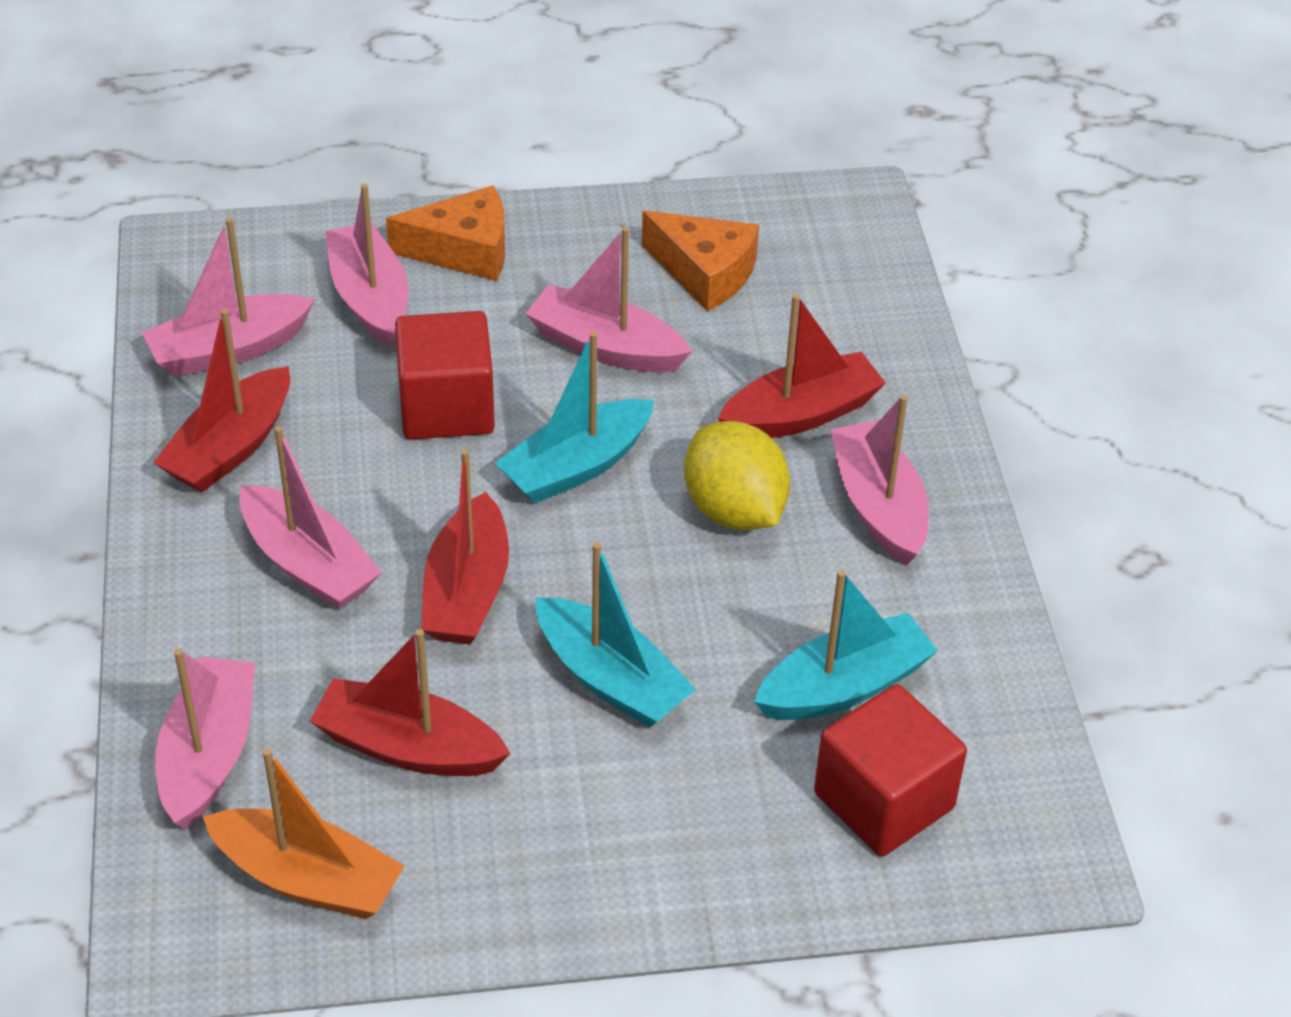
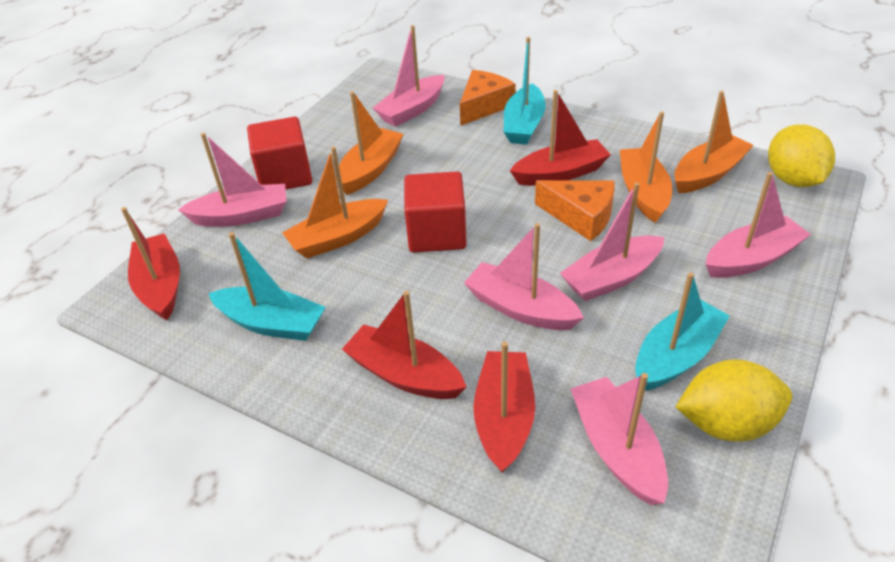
orange boat: 1 -> 4
yellow lemon: 1 -> 2

